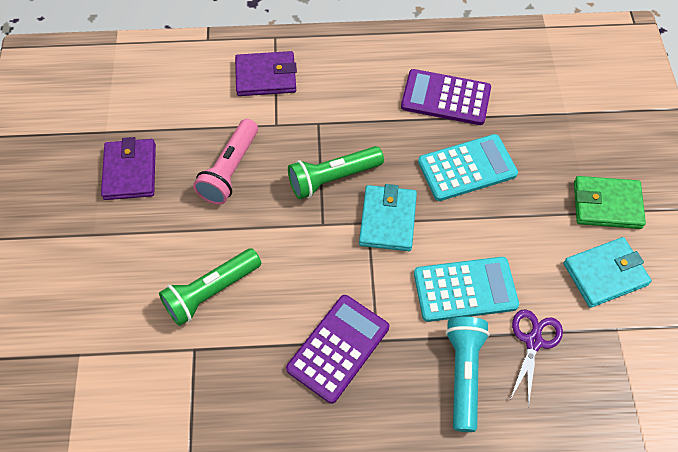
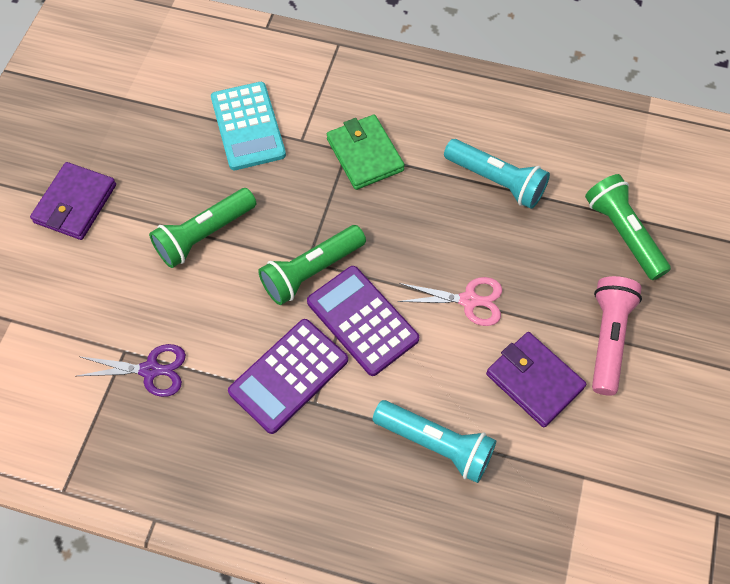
green flashlight: 2 -> 3
pink scissors: 0 -> 1
turquoise calculator: 2 -> 1
turquoise flashlight: 1 -> 2
turquoise wallet: 2 -> 0

